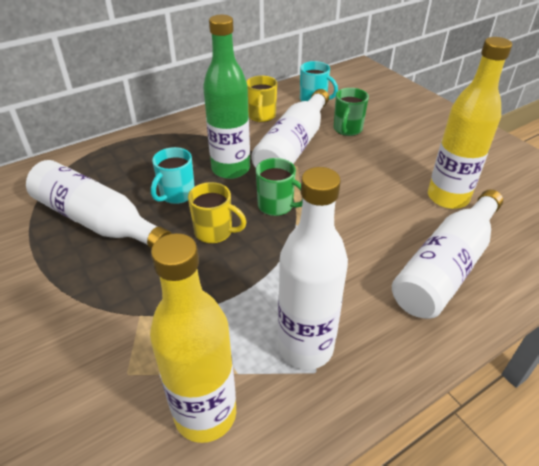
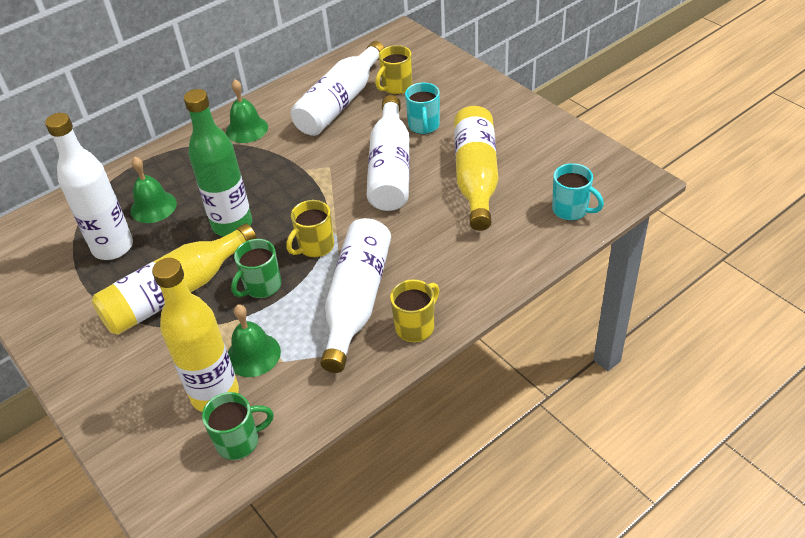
green bell: 0 -> 3
yellow bottle: 2 -> 3
yellow mug: 2 -> 3

